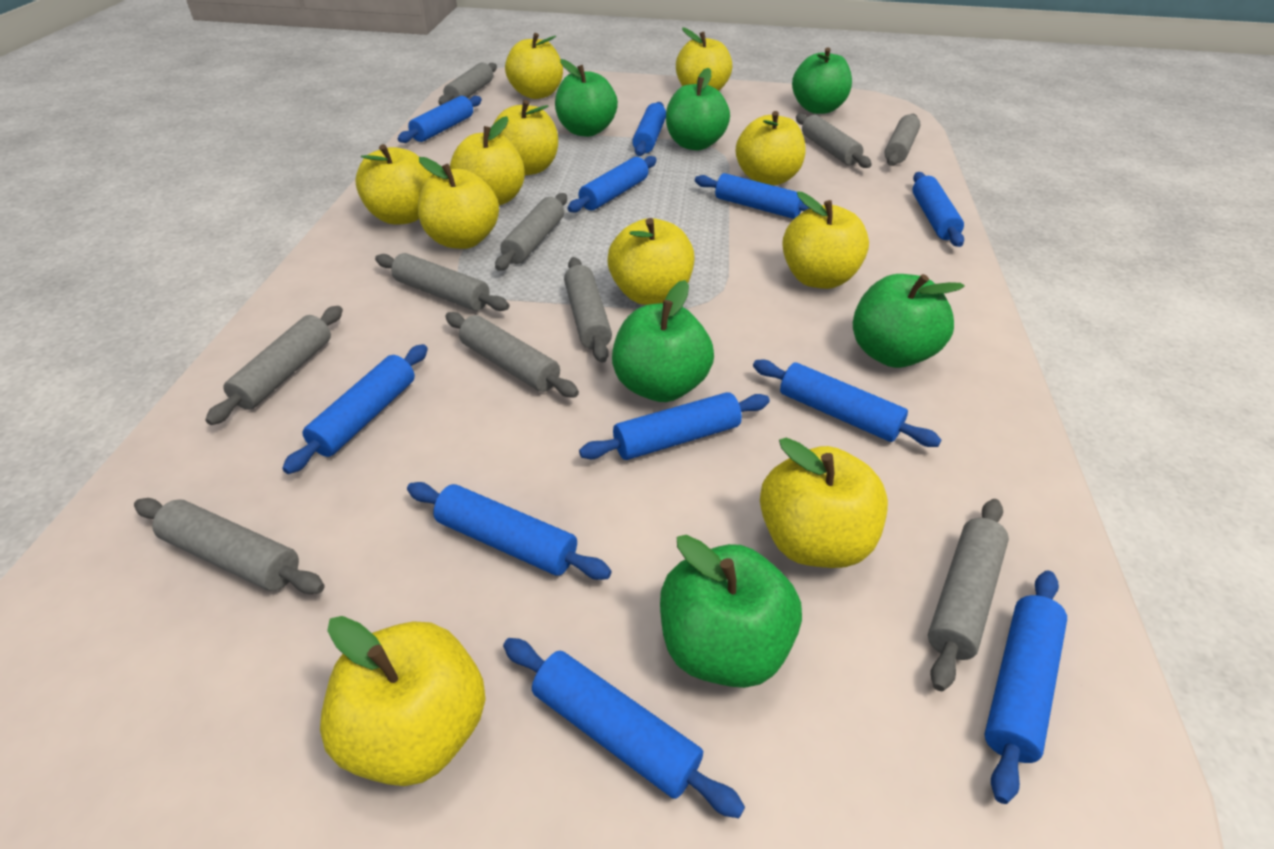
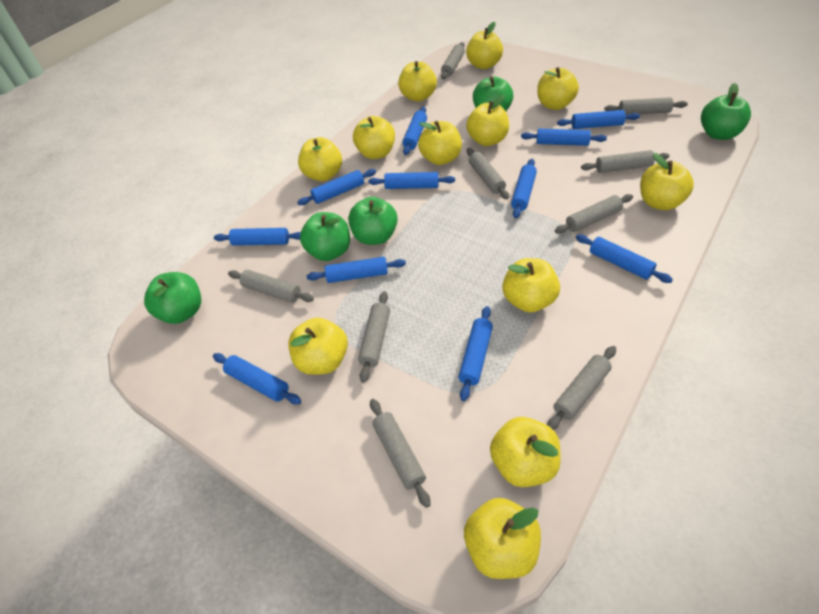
green apple: 6 -> 5
grey rolling pin: 10 -> 9
yellow apple: 11 -> 12

